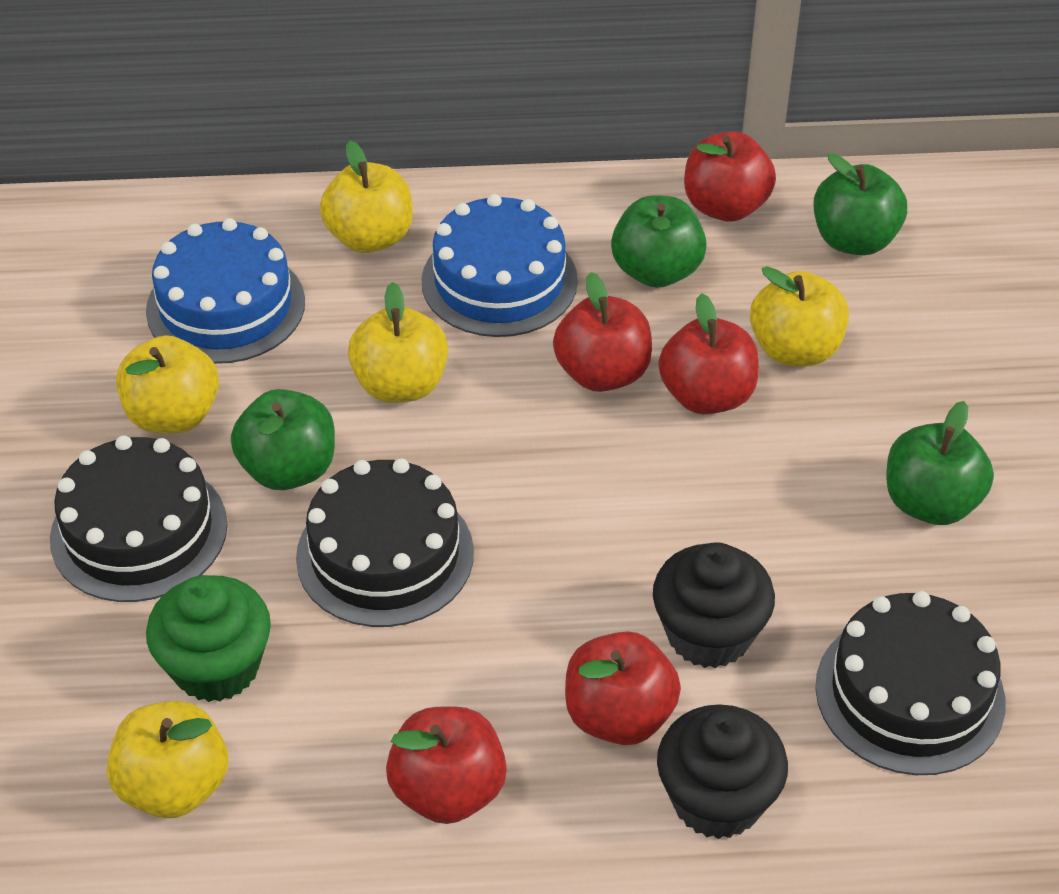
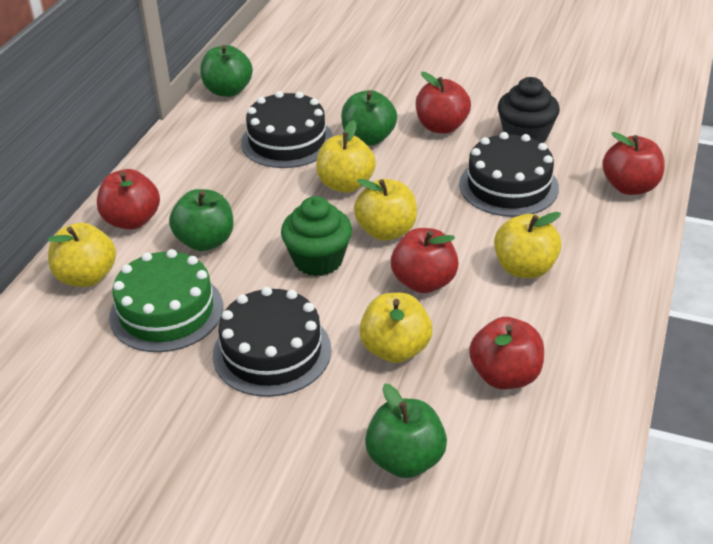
black cupcake: 2 -> 1
blue cake: 2 -> 0
green cake: 0 -> 1

